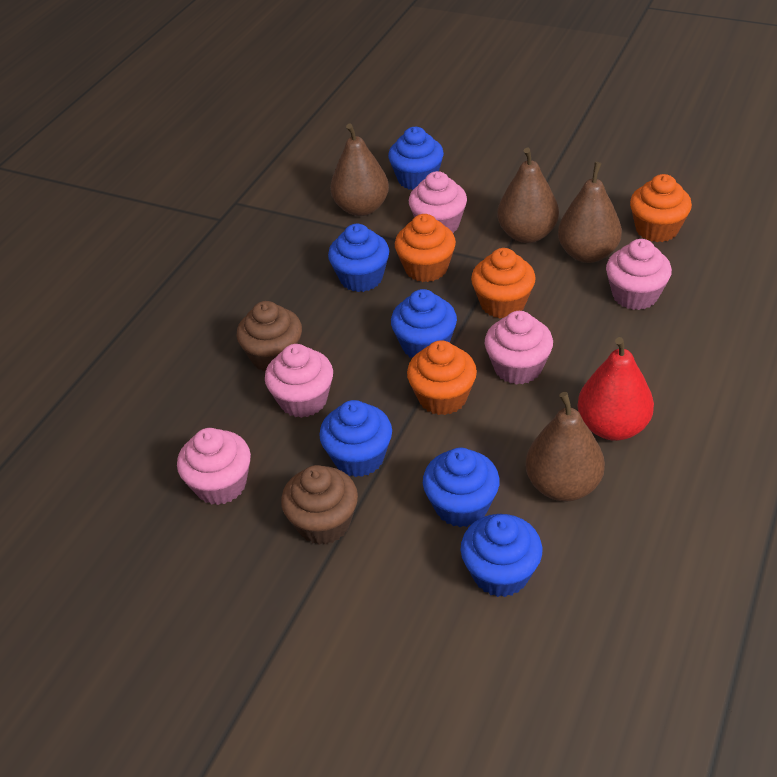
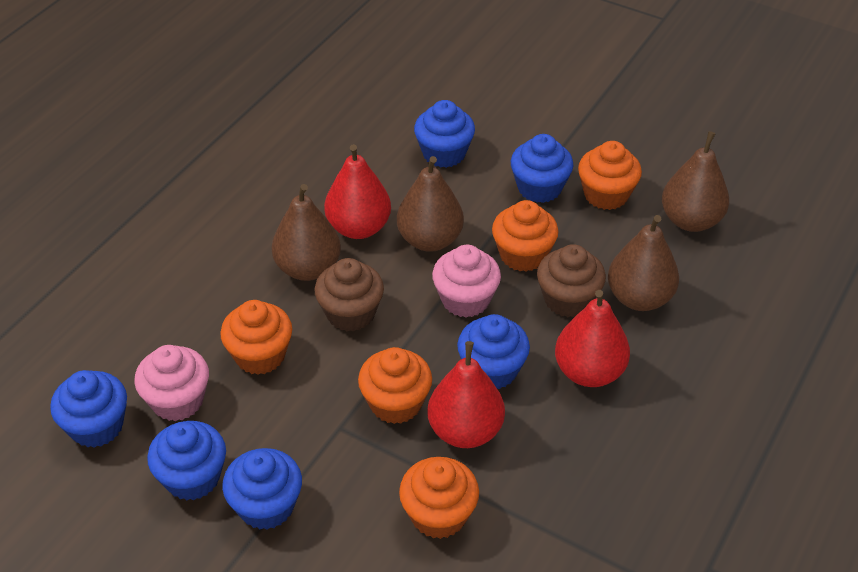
orange cupcake: 4 -> 5
pink cupcake: 5 -> 2
red pear: 1 -> 3

